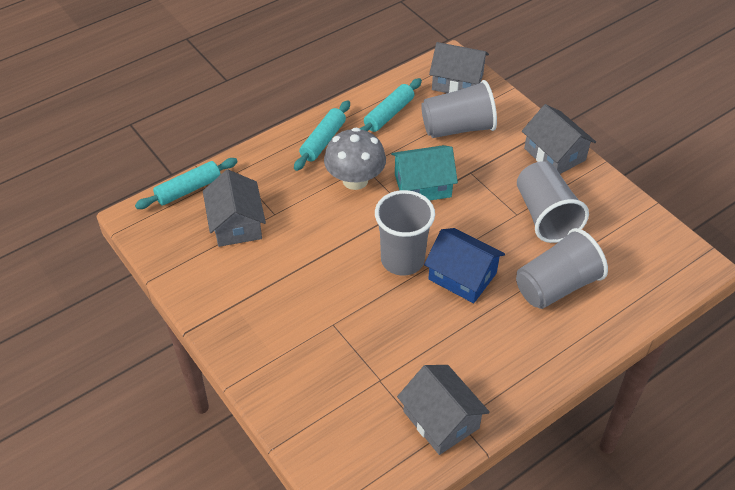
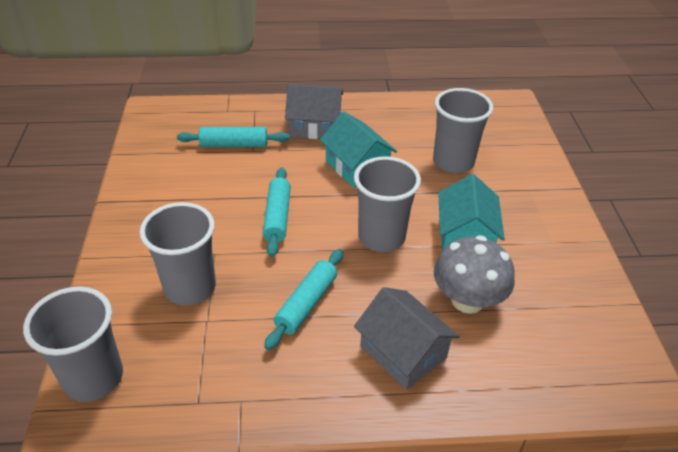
blue house: 1 -> 0
grey house: 4 -> 2
turquoise house: 1 -> 2

